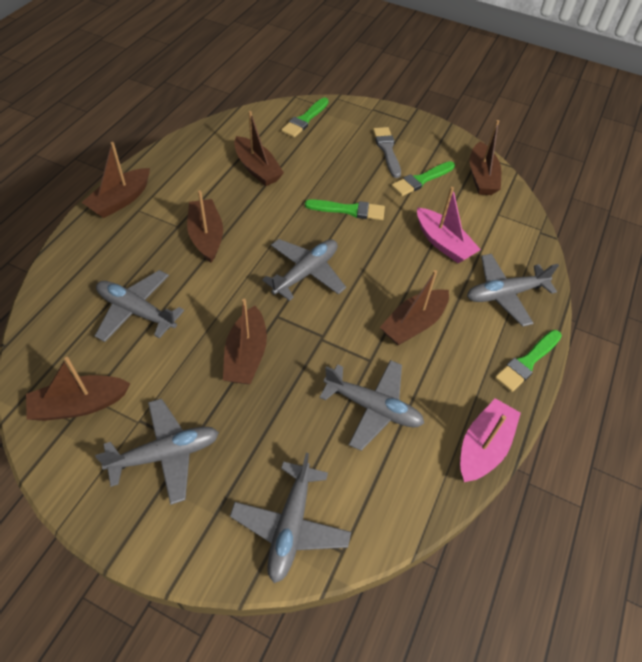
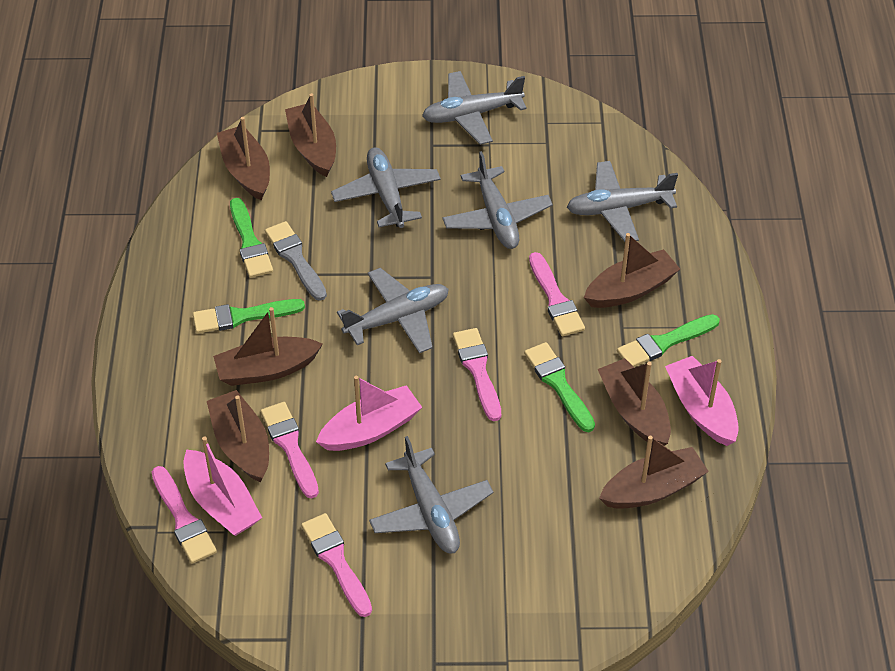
pink boat: 2 -> 3
pink brush: 0 -> 5

